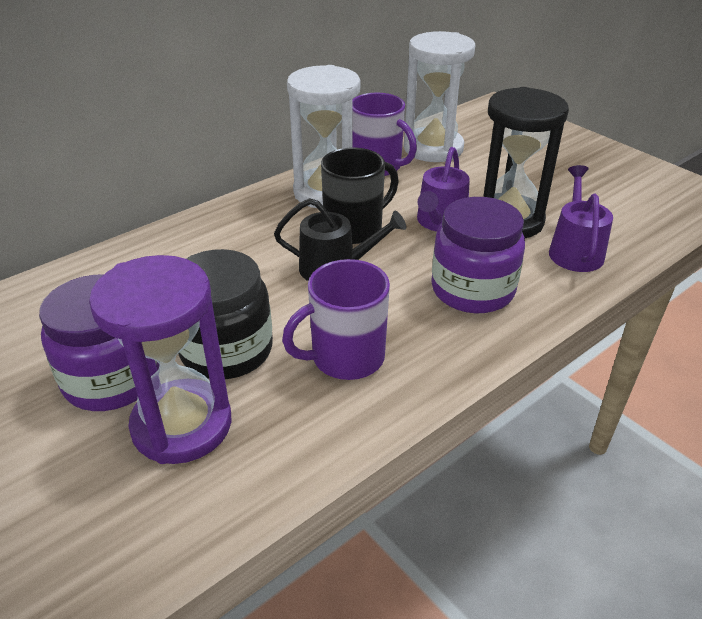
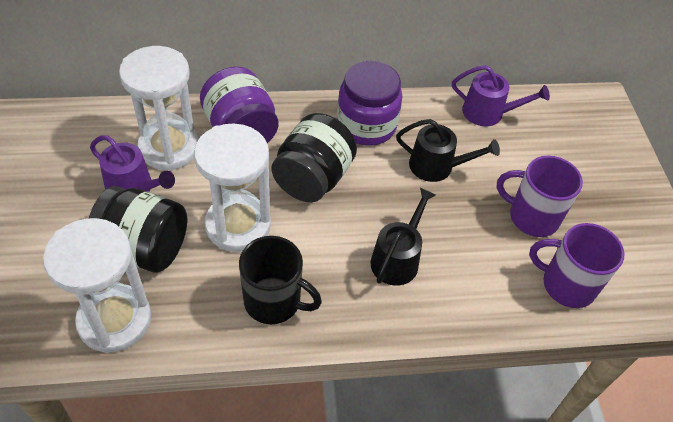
black hourglass: 1 -> 0
black jar: 1 -> 2
black watering can: 1 -> 2
purple hourglass: 1 -> 0
white hourglass: 2 -> 3

